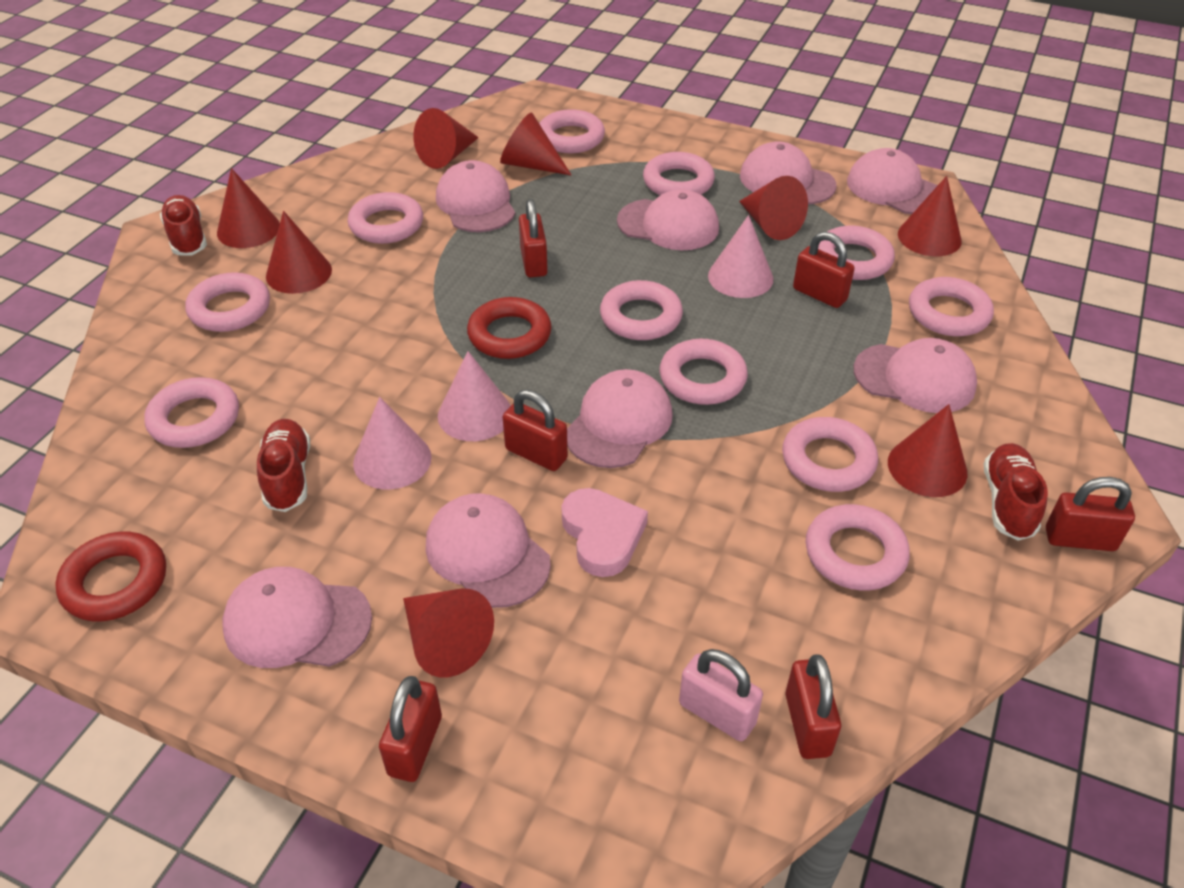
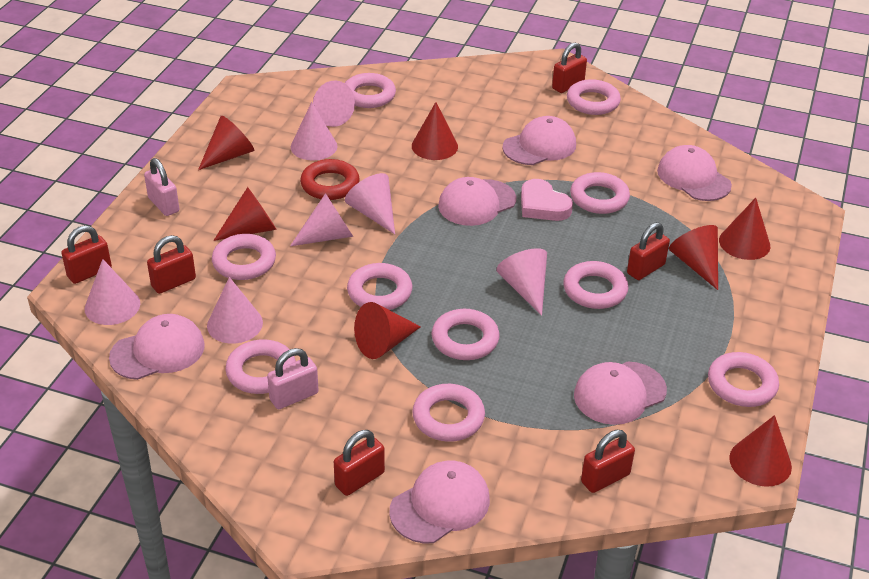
pink cap: 8 -> 6
pink cone: 3 -> 7
pink padlock: 1 -> 2
pink ring: 11 -> 10
red cone: 8 -> 7
red ring: 2 -> 1
red shoe: 3 -> 0

